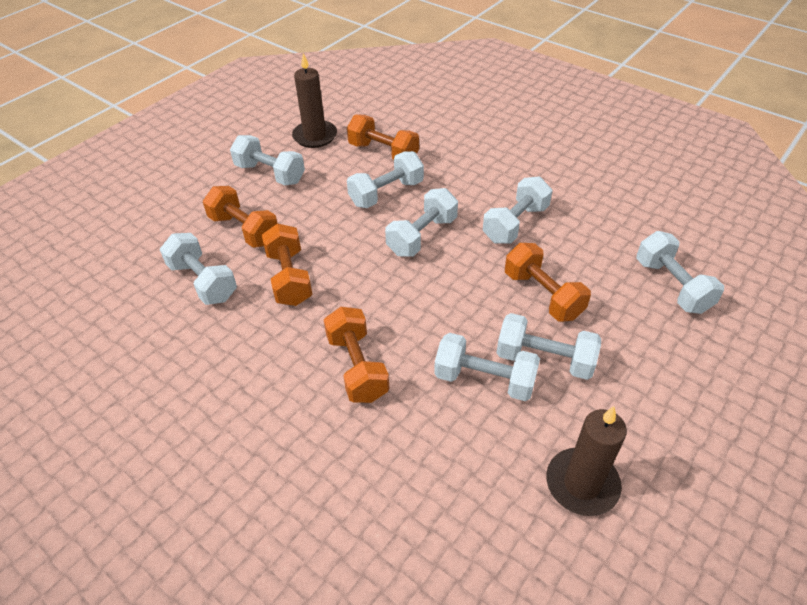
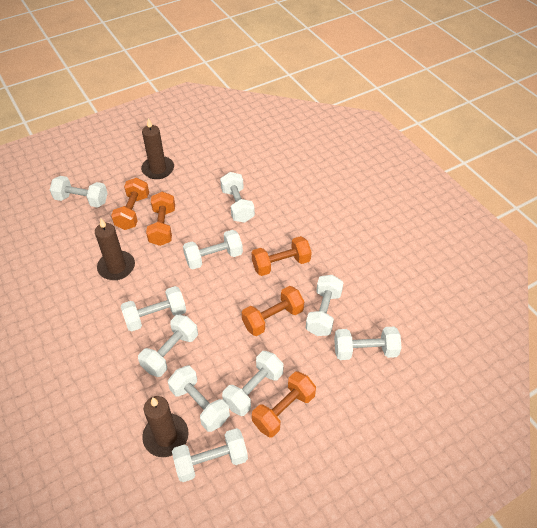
brown candle: 2 -> 3
white dumbbell: 8 -> 10

